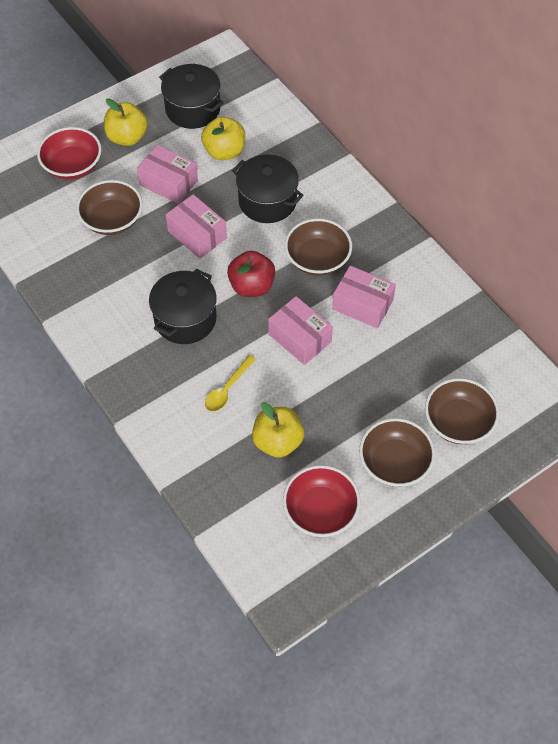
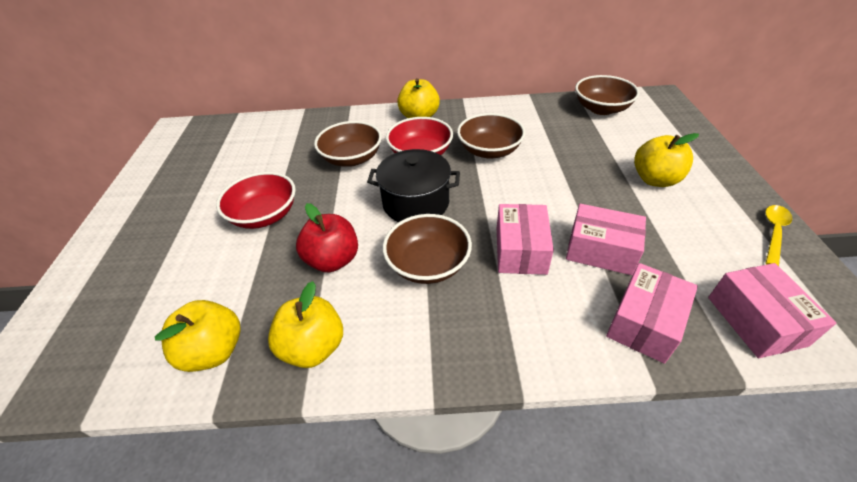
black pot: 3 -> 1
yellow apple: 3 -> 4

